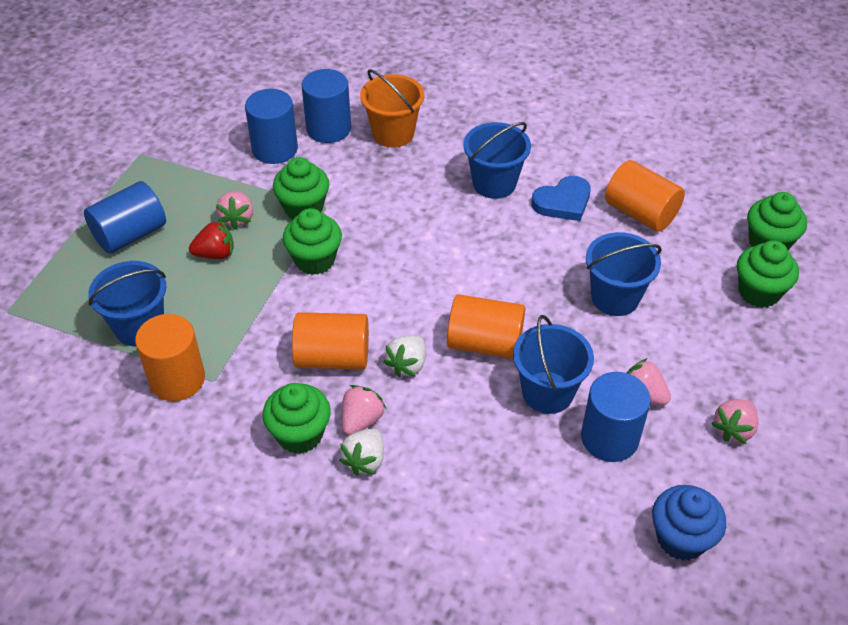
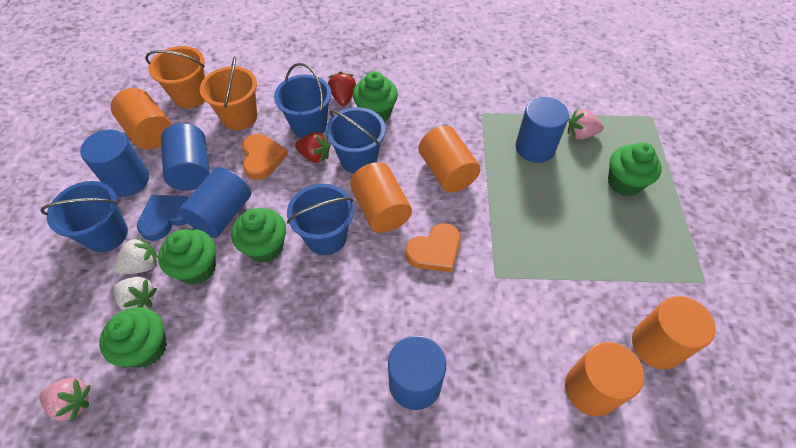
blue cupcake: 1 -> 0
blue cylinder: 4 -> 5
orange bucket: 1 -> 2
orange cylinder: 4 -> 5
orange heart: 0 -> 2
pink strawberry: 4 -> 2
red strawberry: 1 -> 2

